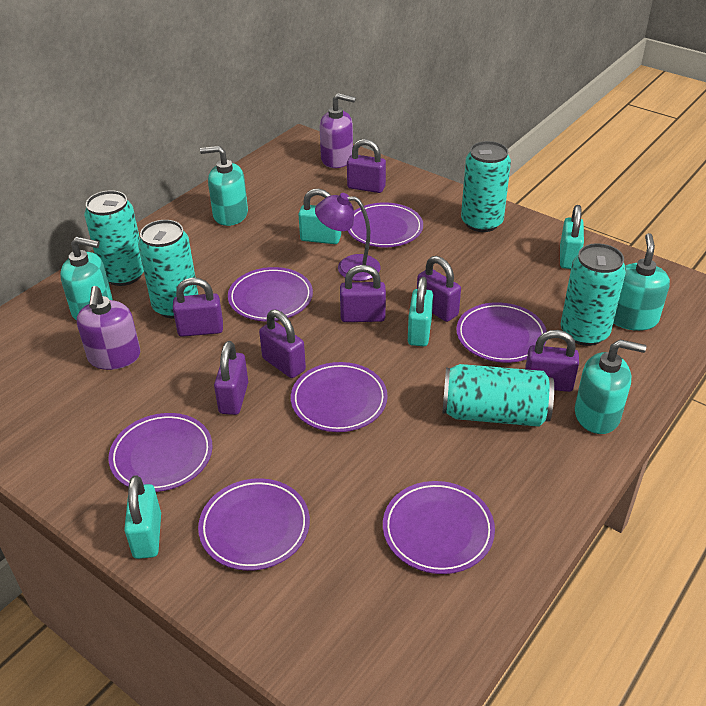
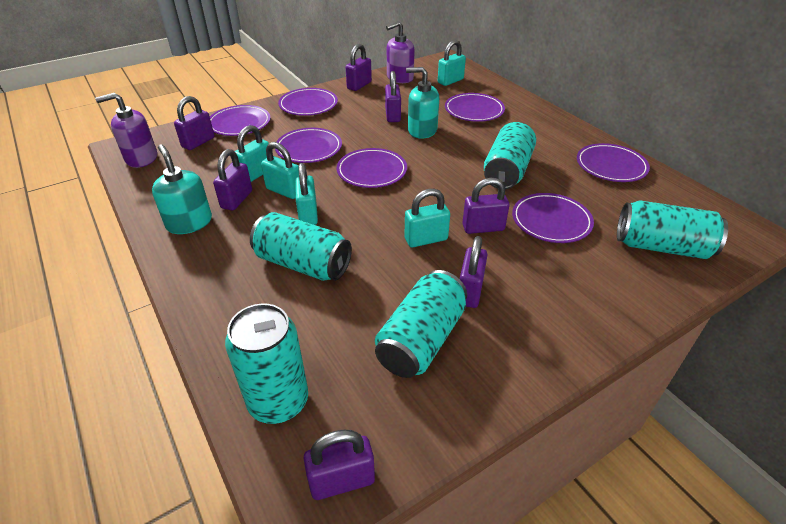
purple lamp: 1 -> 0
turquoise padlock: 4 -> 5
turquoise soap dispenser: 4 -> 2

